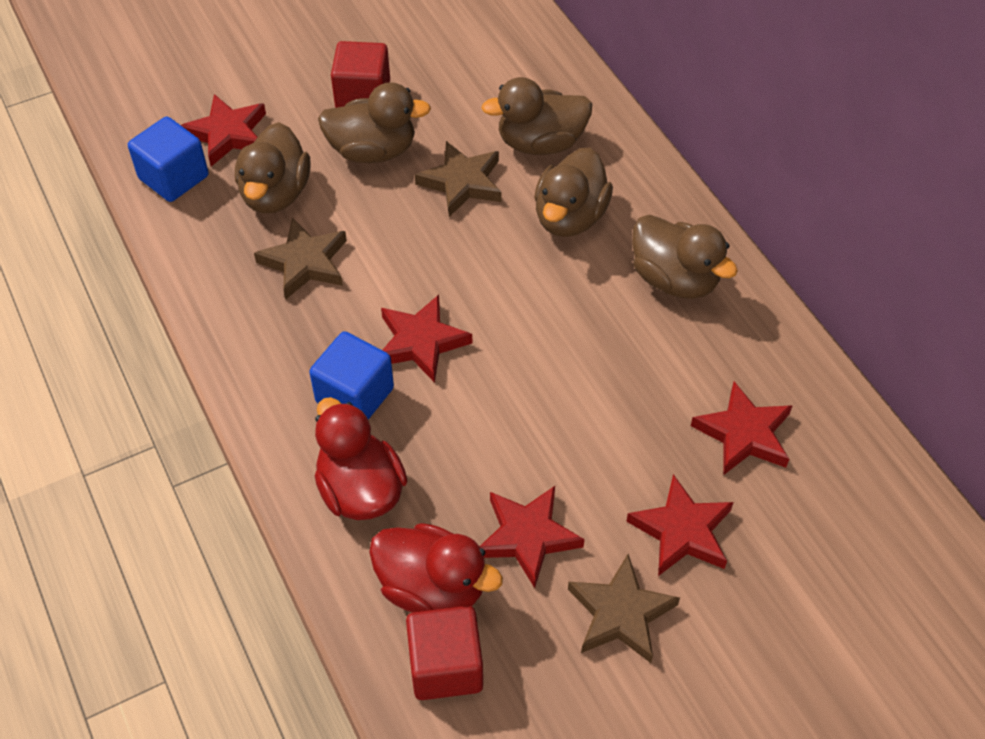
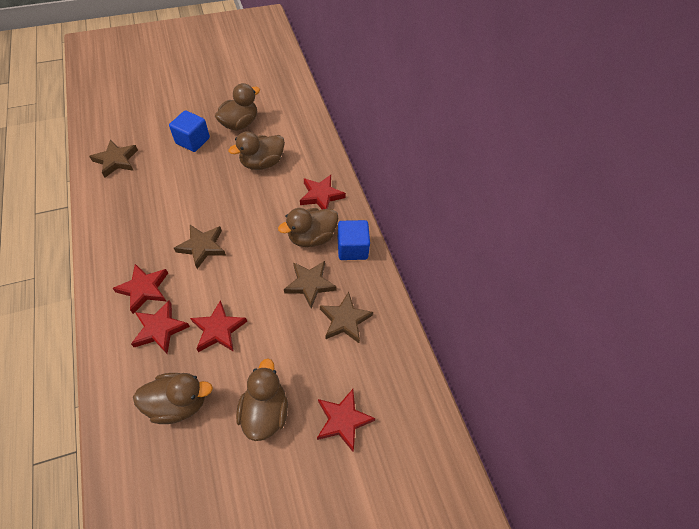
brown star: 3 -> 4
red cube: 2 -> 0
red duck: 2 -> 0

